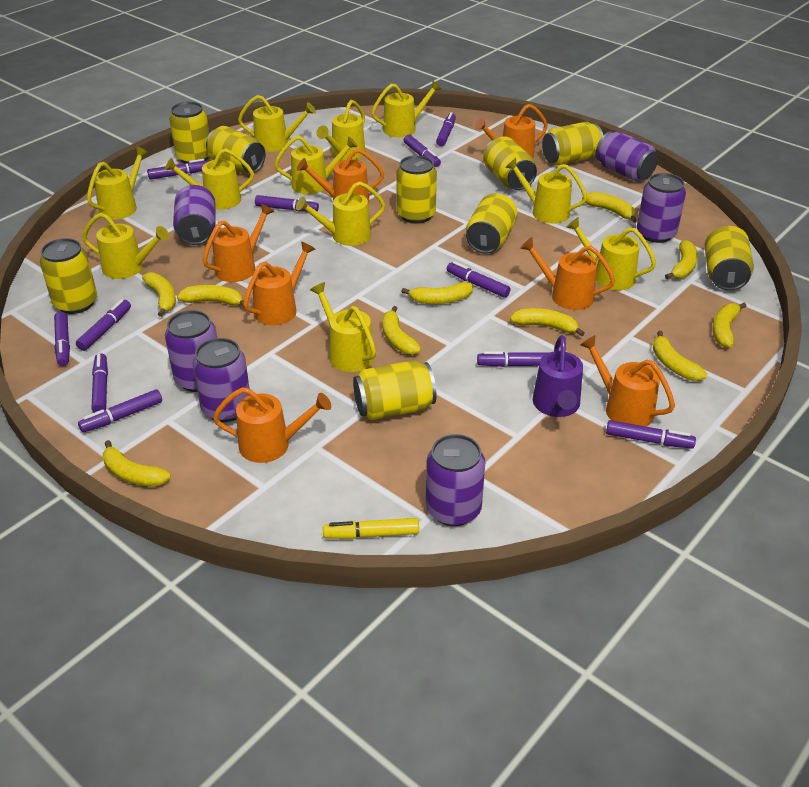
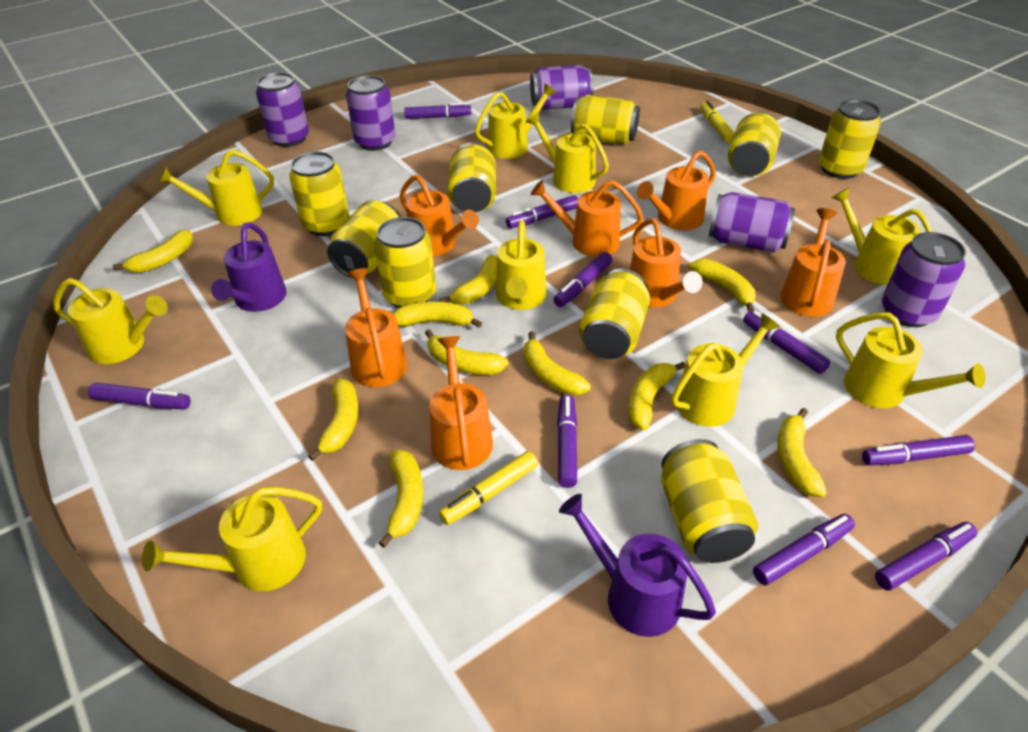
purple can: 6 -> 5
purple marker: 11 -> 9
purple watering can: 1 -> 2
yellow marker: 1 -> 2
yellow watering can: 11 -> 9

